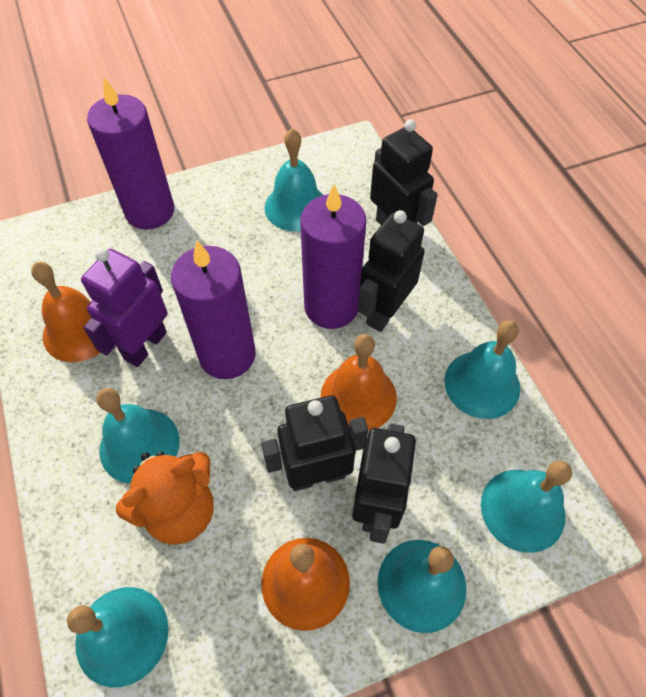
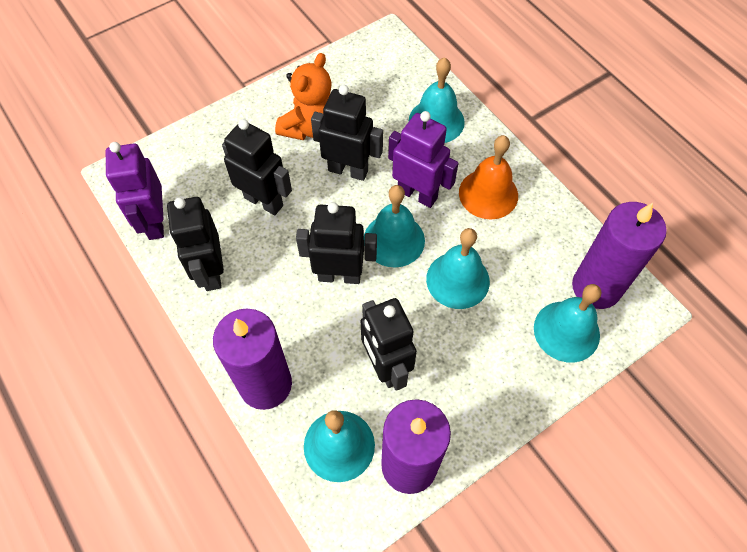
black robot: 4 -> 5
orange bell: 3 -> 1
purple robot: 1 -> 2
turquoise bell: 6 -> 5

